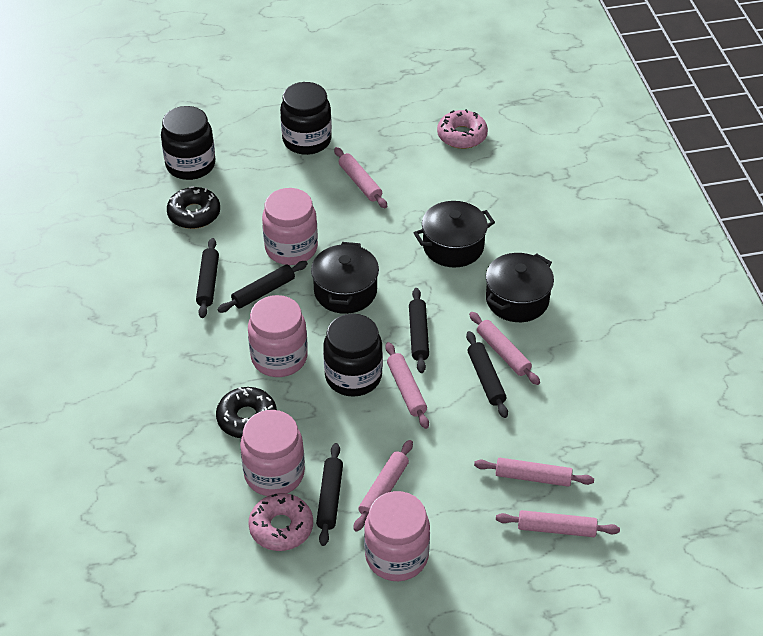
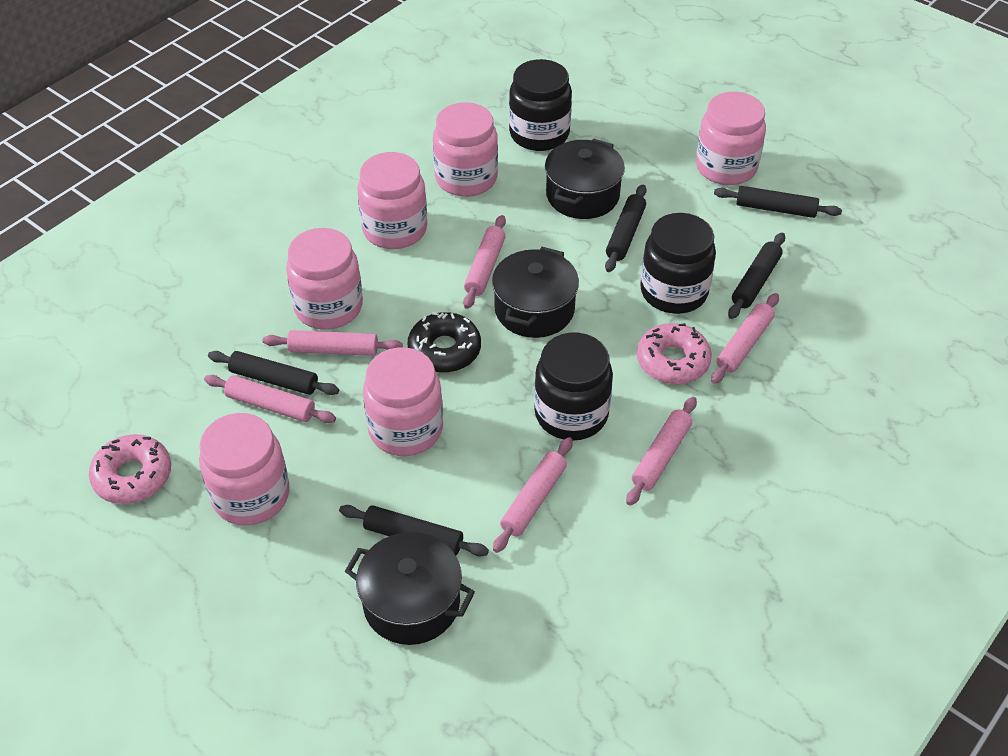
black donut: 2 -> 1
pink jar: 4 -> 6

